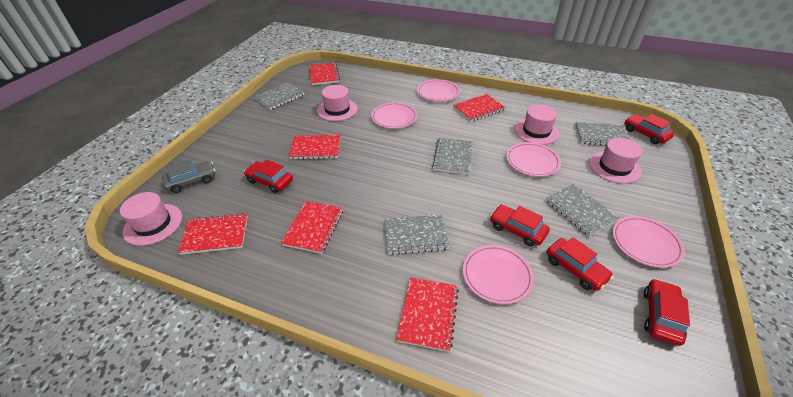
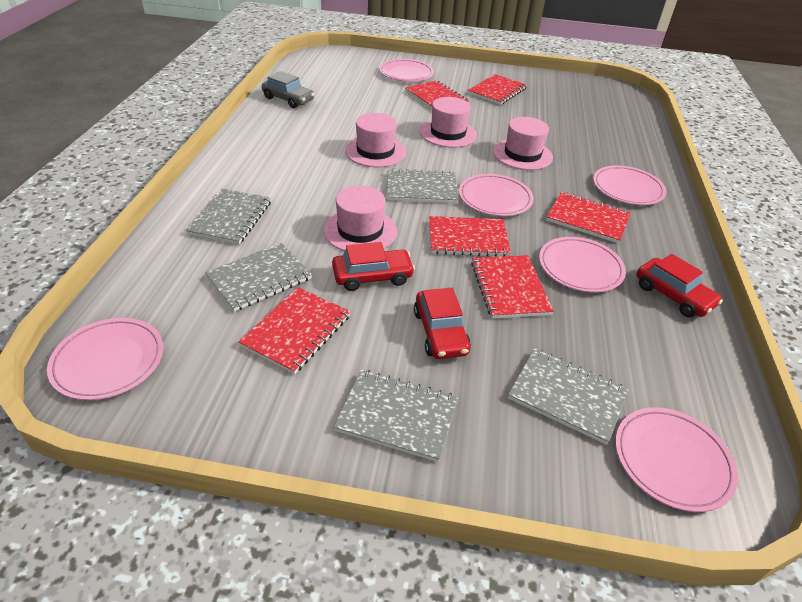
pink plate: 5 -> 6
red car: 5 -> 3

